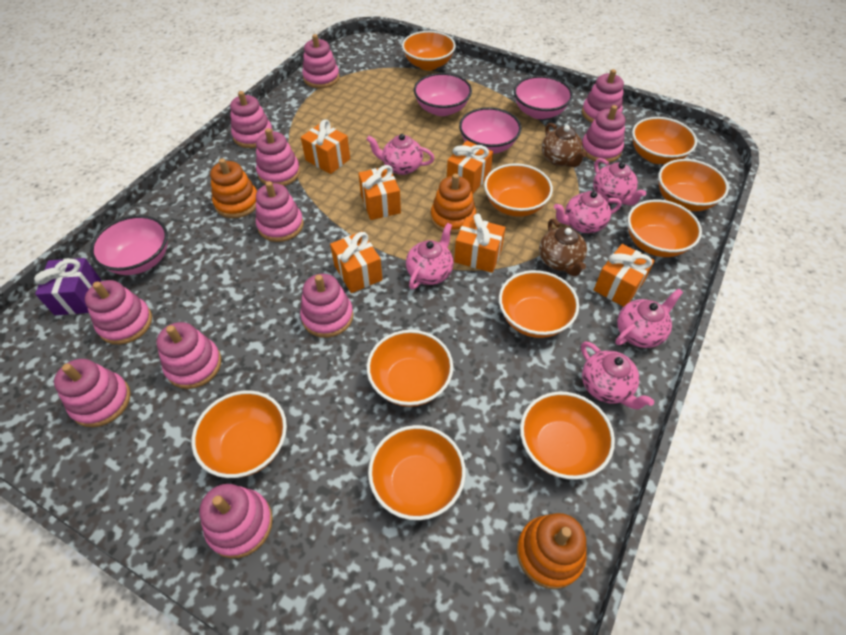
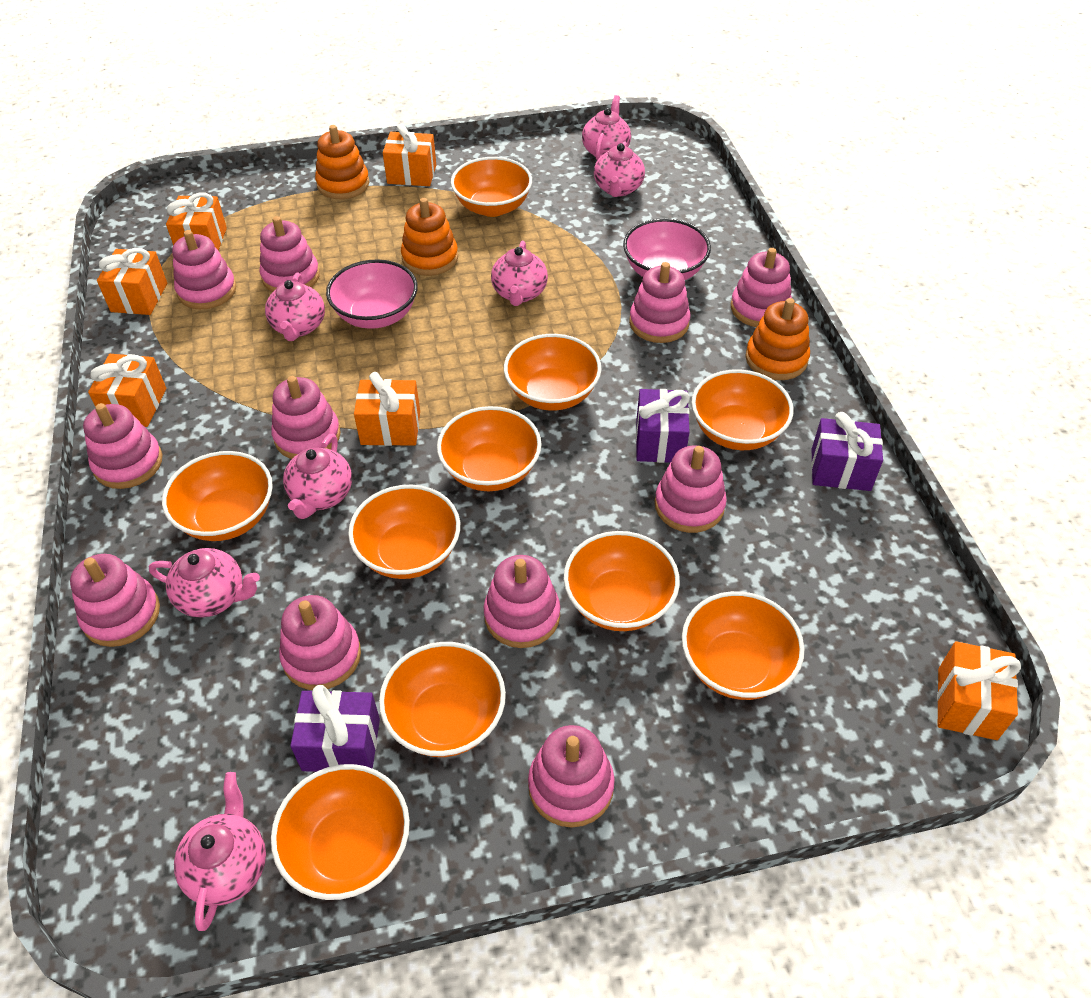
brown teapot: 2 -> 0
pink bowl: 4 -> 2
pink teapot: 6 -> 7
purple gift: 1 -> 3

